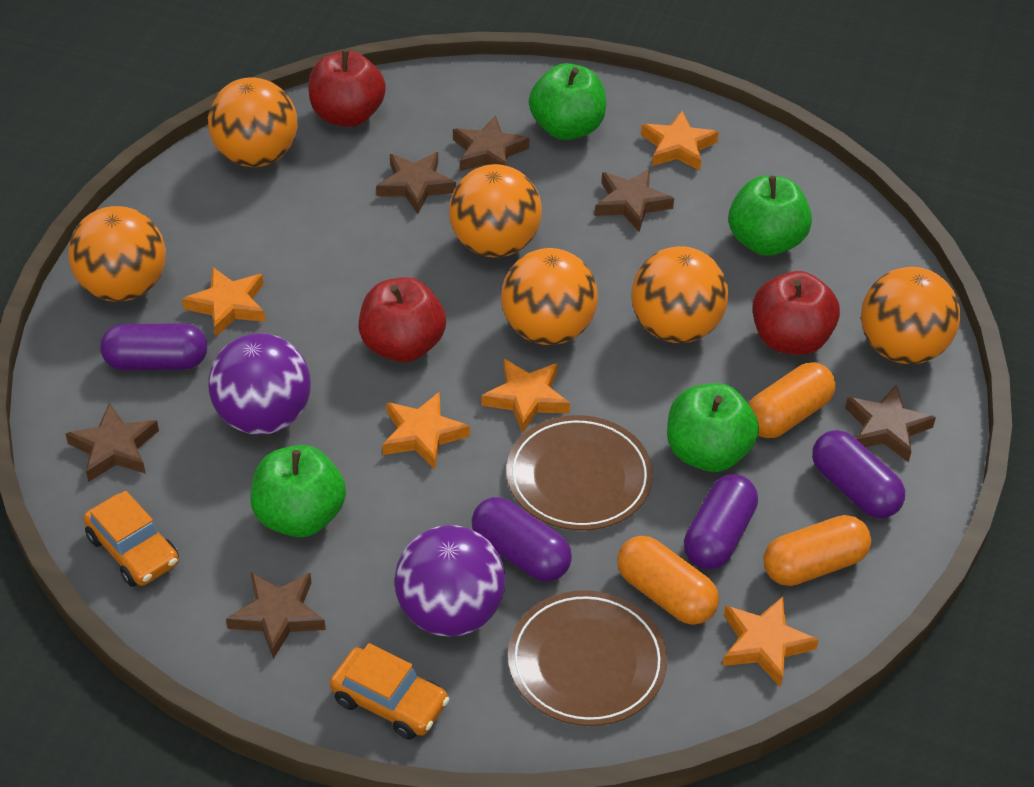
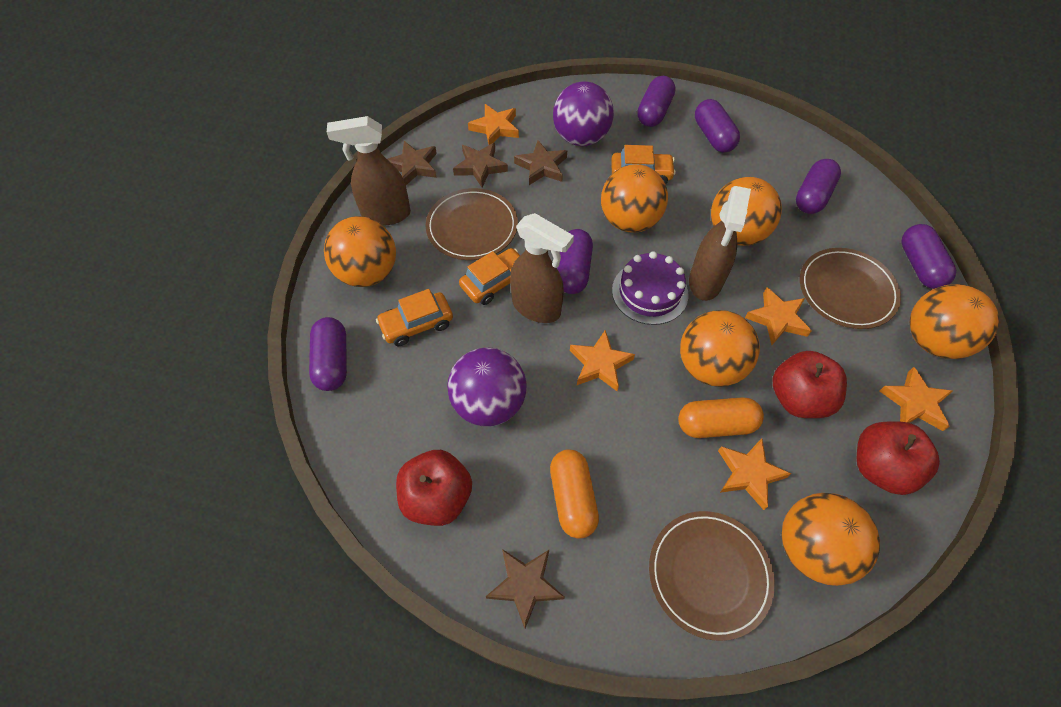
brown plate: 2 -> 3
brown spray bottle: 0 -> 3
brown star: 6 -> 4
green apple: 4 -> 0
orange capsule: 3 -> 2
orange car: 2 -> 3
purple cake: 0 -> 1
purple capsule: 4 -> 6

